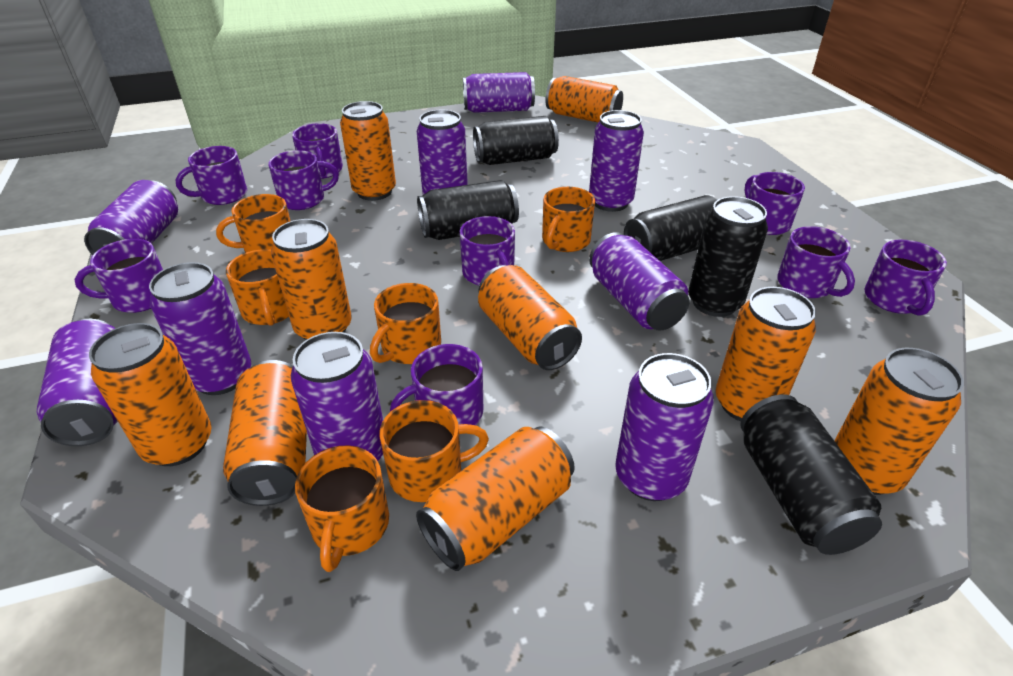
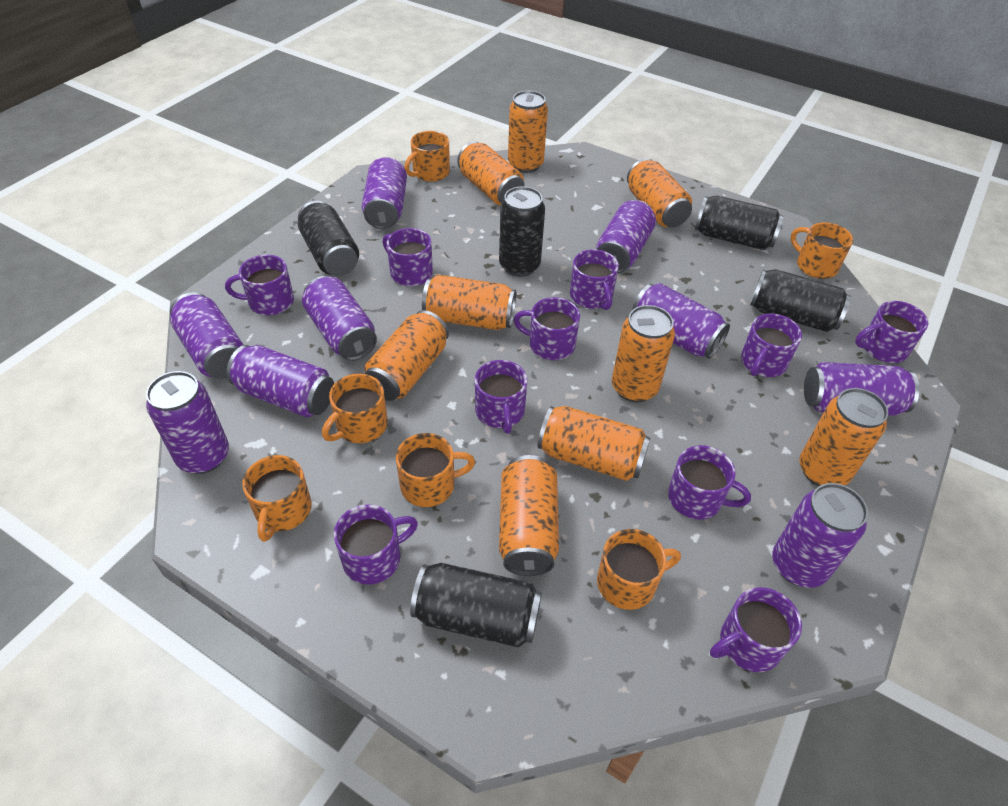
purple mug: 9 -> 10

